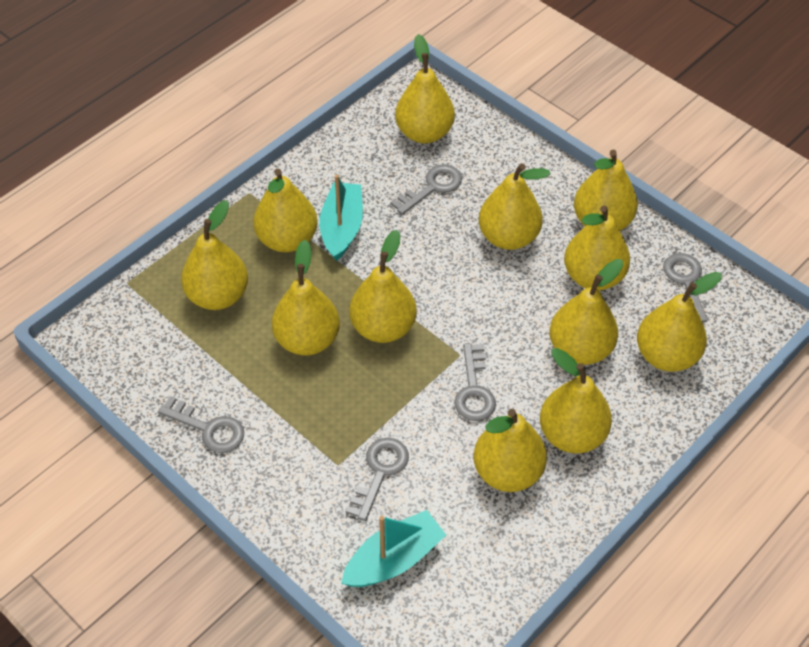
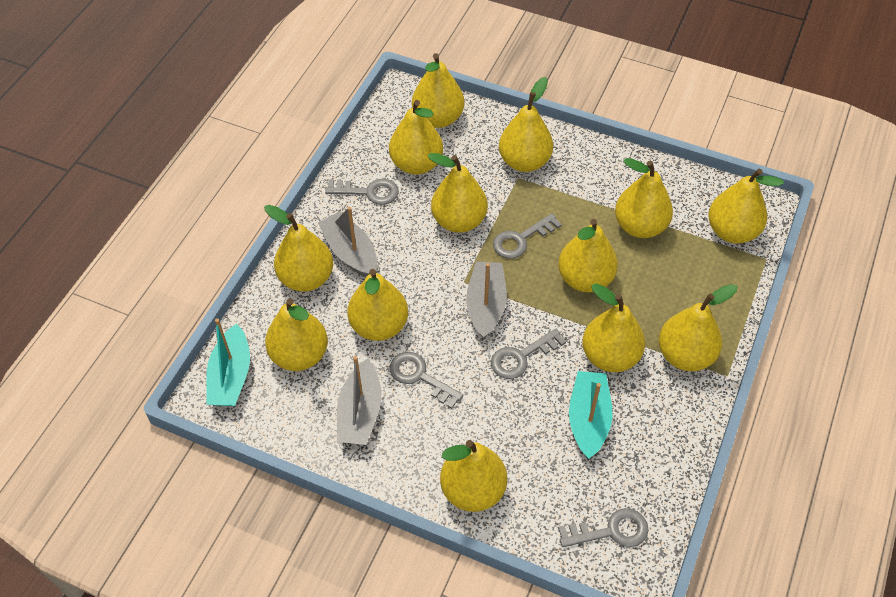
grey boat: 0 -> 3
yellow pear: 12 -> 13

